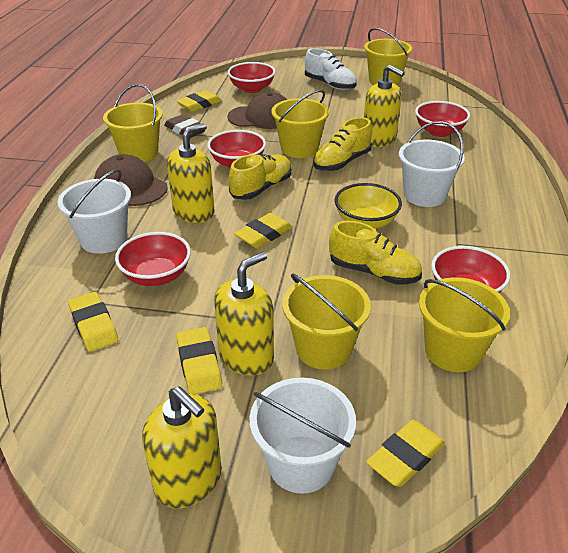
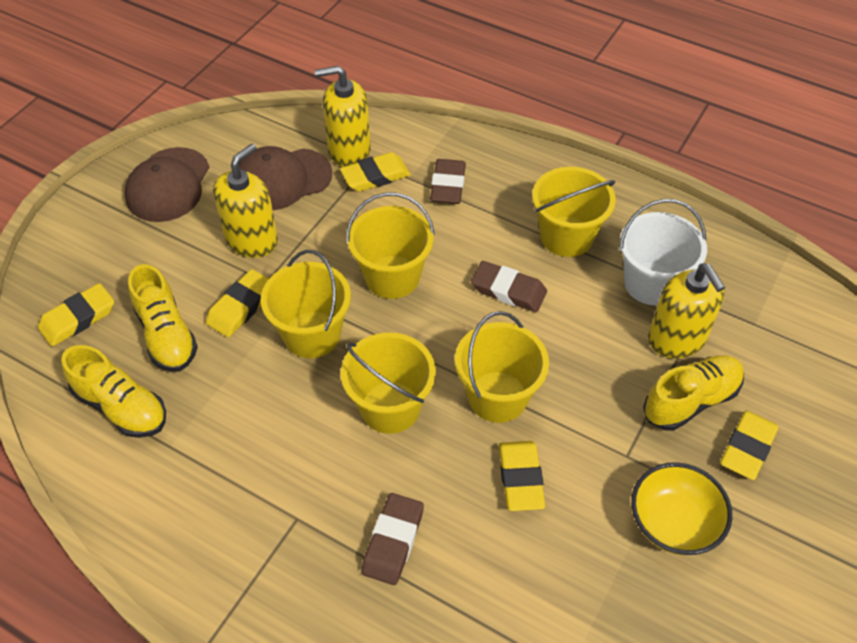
brown eraser: 1 -> 3
red bowl: 5 -> 0
white bucket: 3 -> 1
white shoe: 1 -> 0
yellow soap dispenser: 4 -> 3

